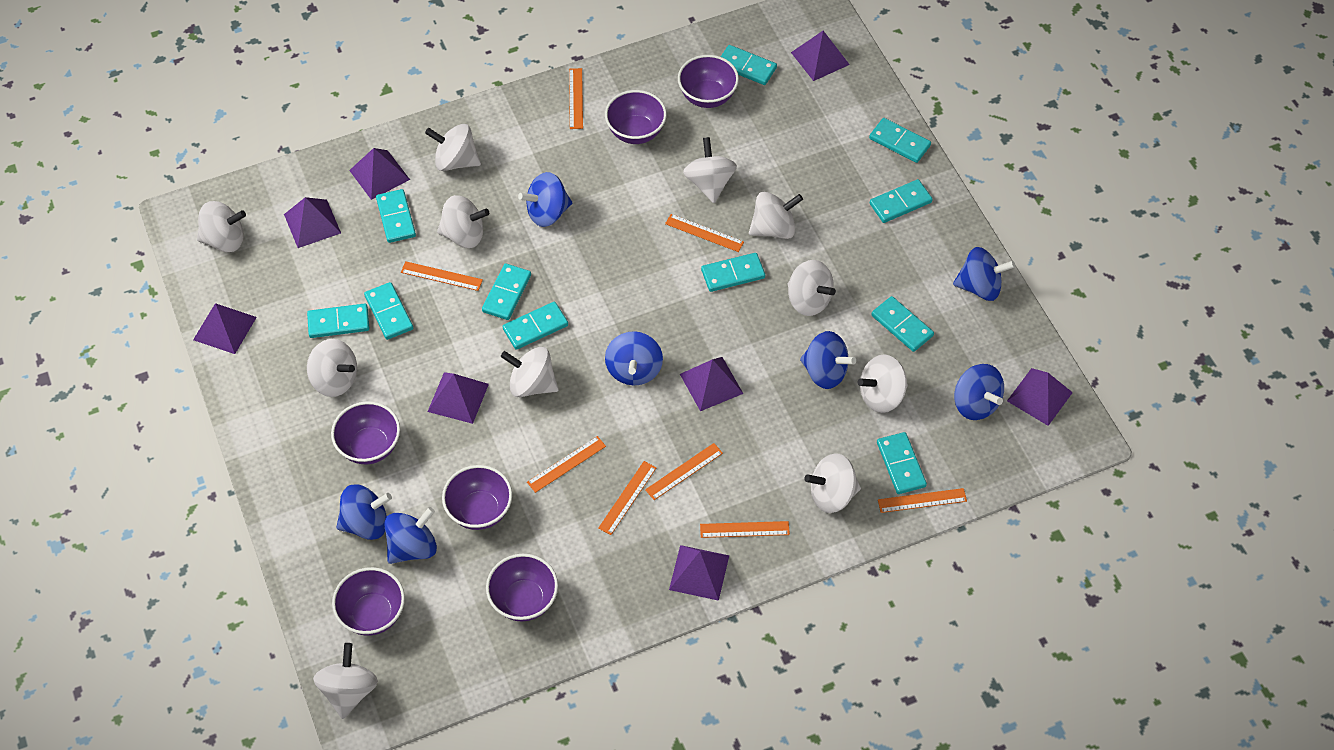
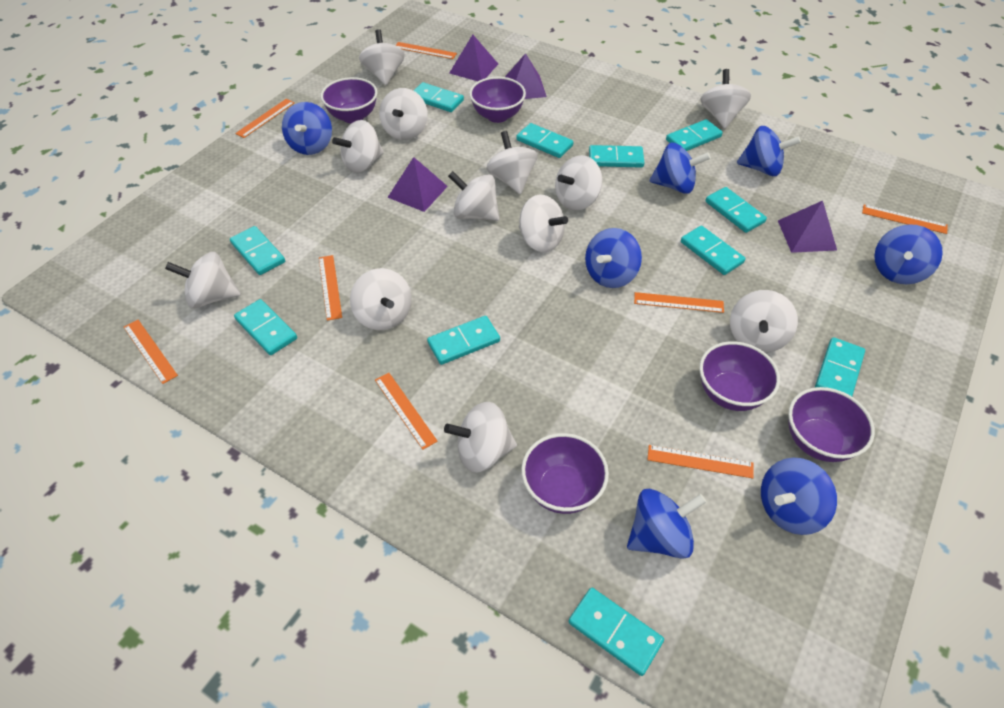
purple bowl: 6 -> 5
purple pyramid: 8 -> 4
white spinning top: 11 -> 12

